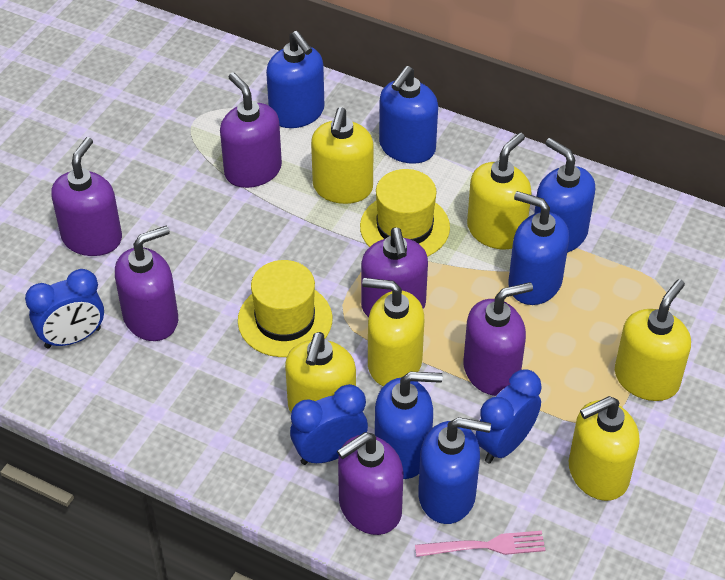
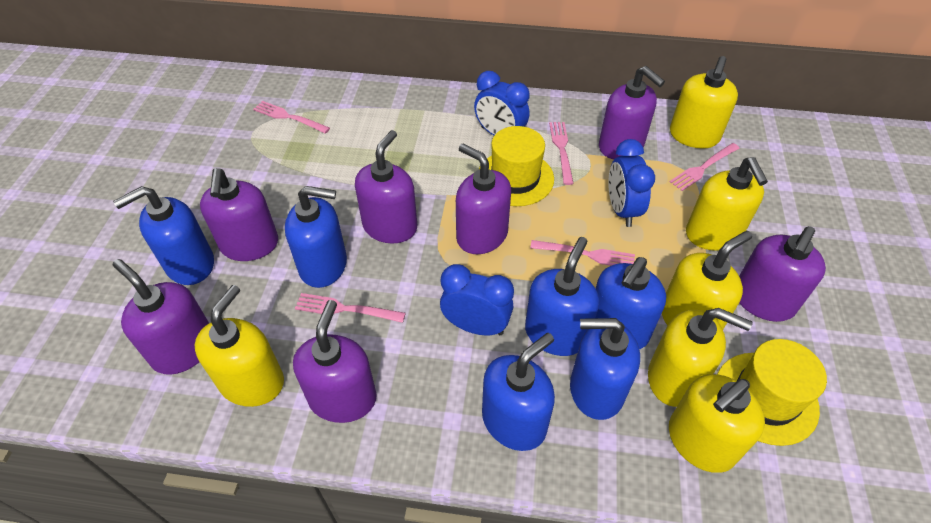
pink fork: 1 -> 5
purple soap dispenser: 6 -> 7

